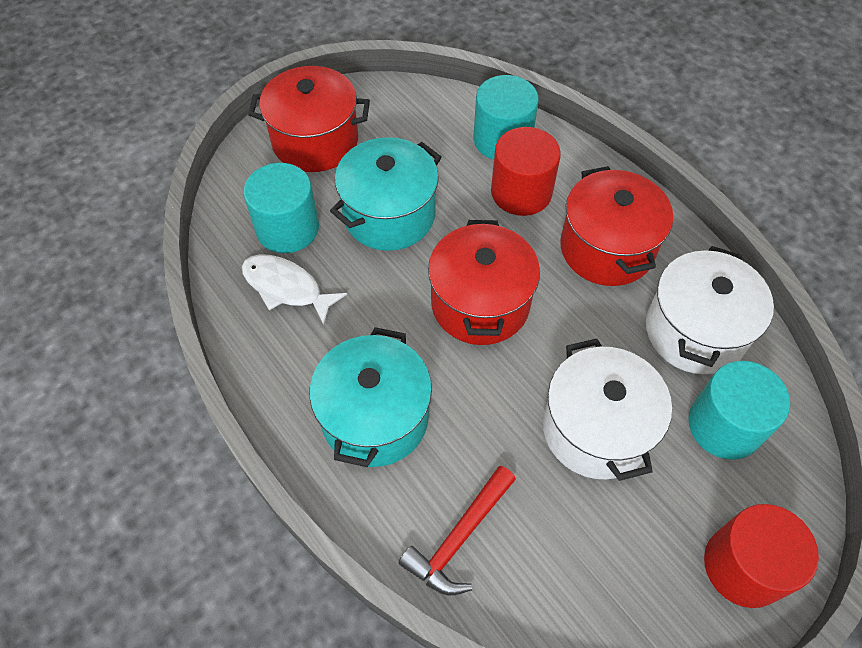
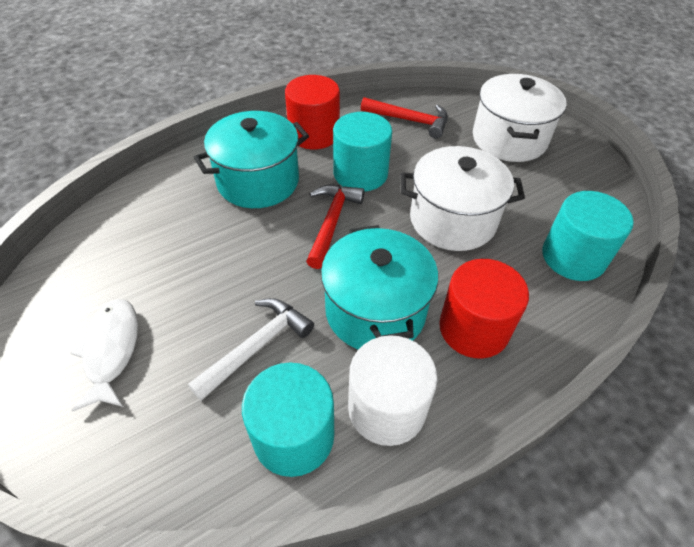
red hammer: 1 -> 2
red pot: 3 -> 0
white cylinder: 0 -> 1
white hammer: 0 -> 1

